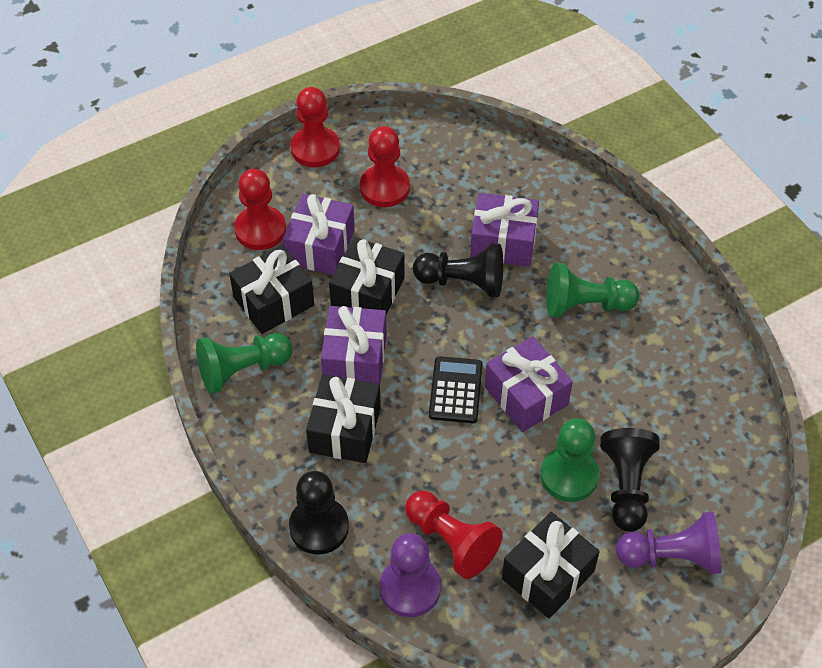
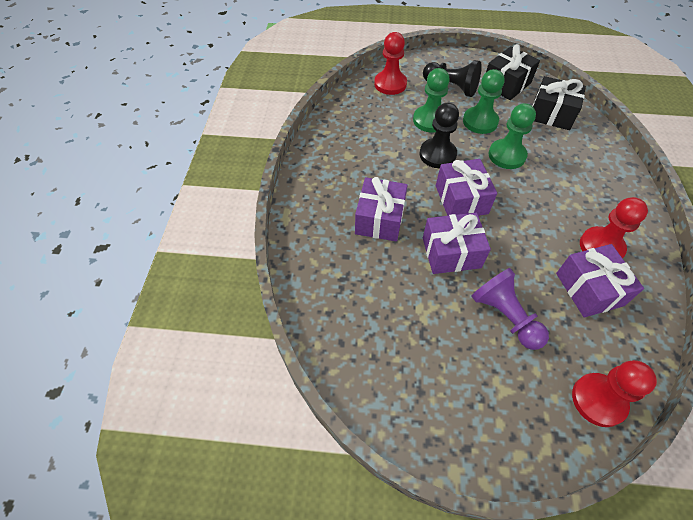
black calculator: 1 -> 0
black gift: 4 -> 2
black pawn: 3 -> 2
purple pawn: 2 -> 1
red pawn: 4 -> 3

